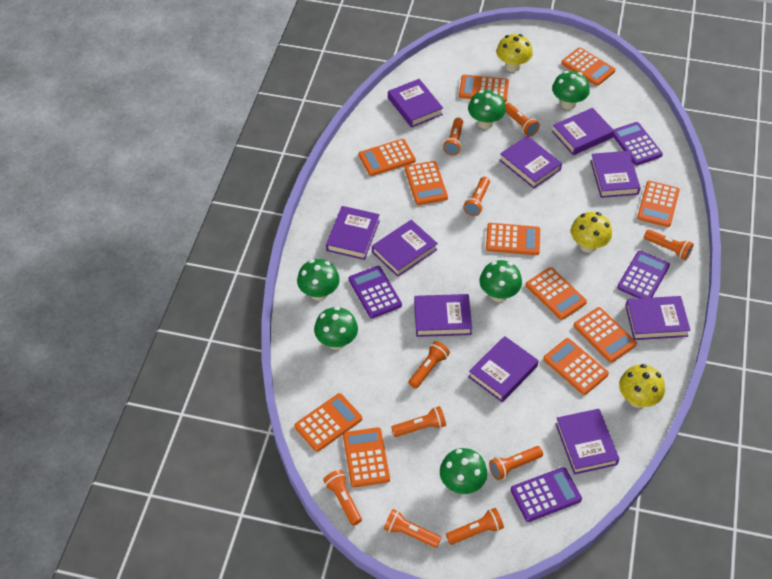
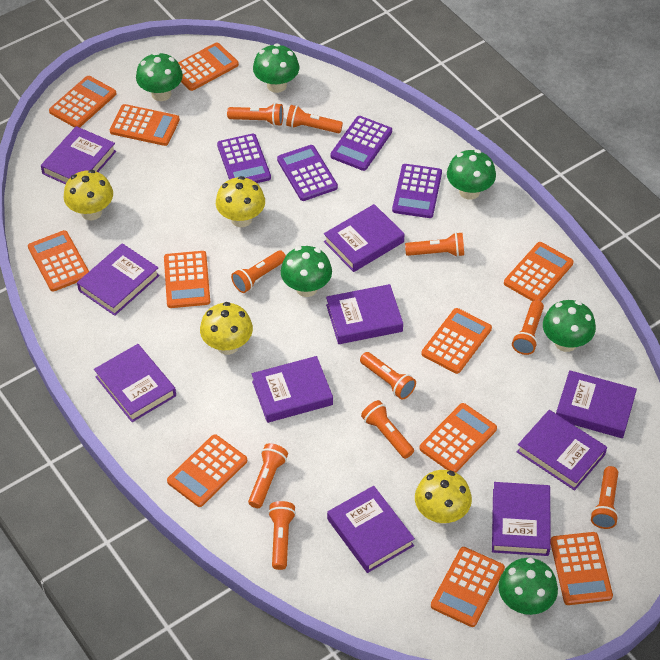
yellow mushroom: 3 -> 4

